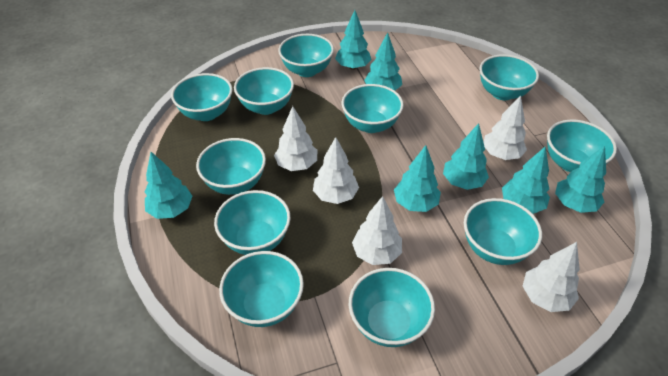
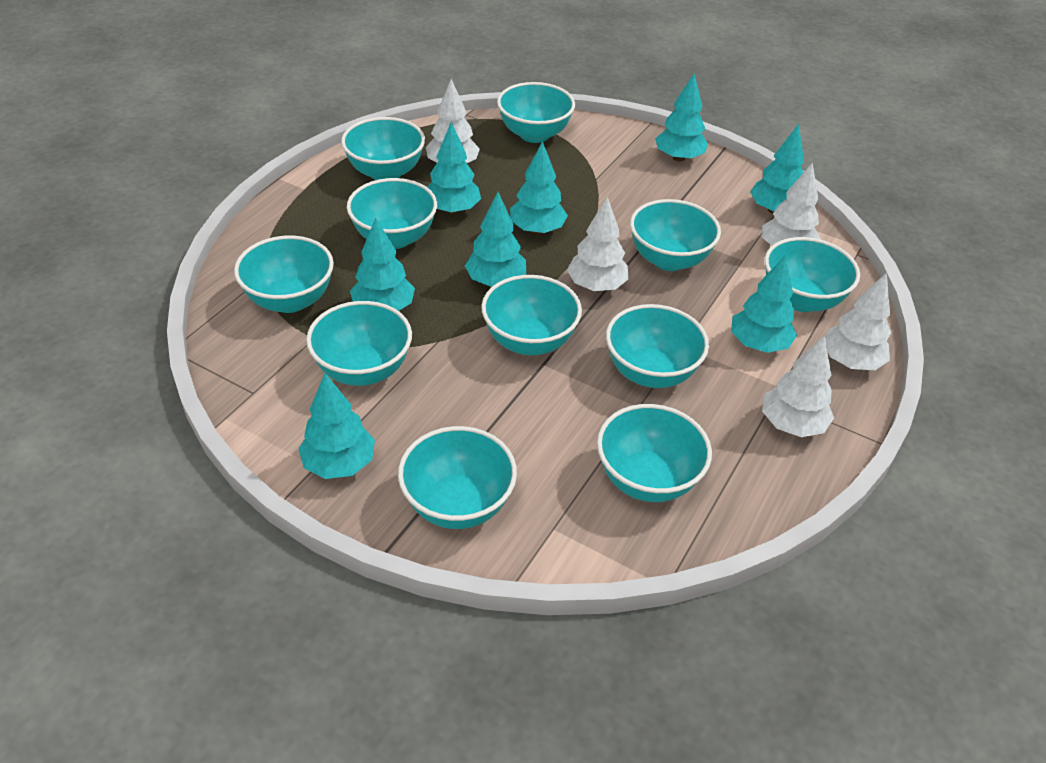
turquoise tree: 7 -> 8

